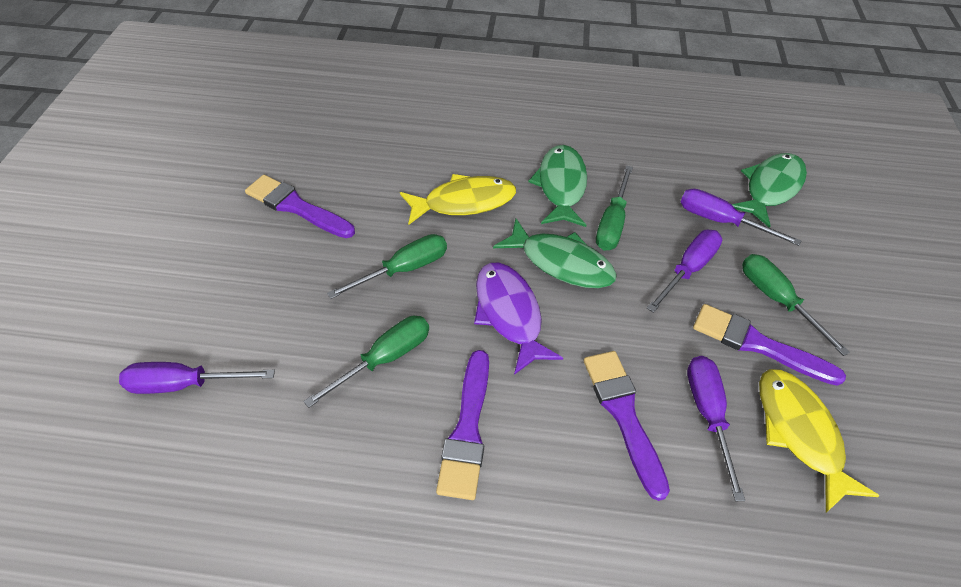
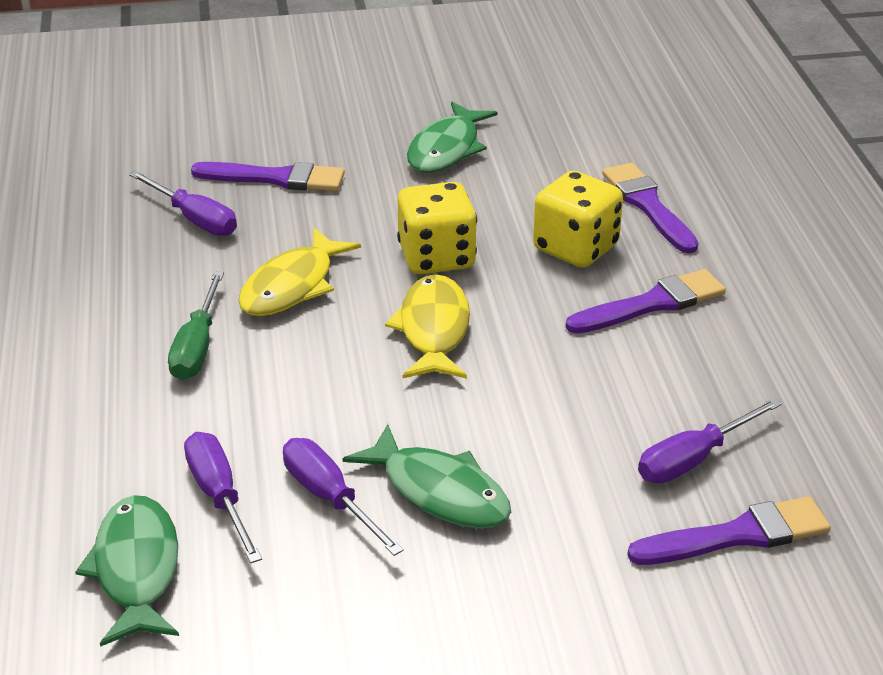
green screwdriver: 4 -> 1
purple fish: 1 -> 0
yellow dice: 0 -> 2

